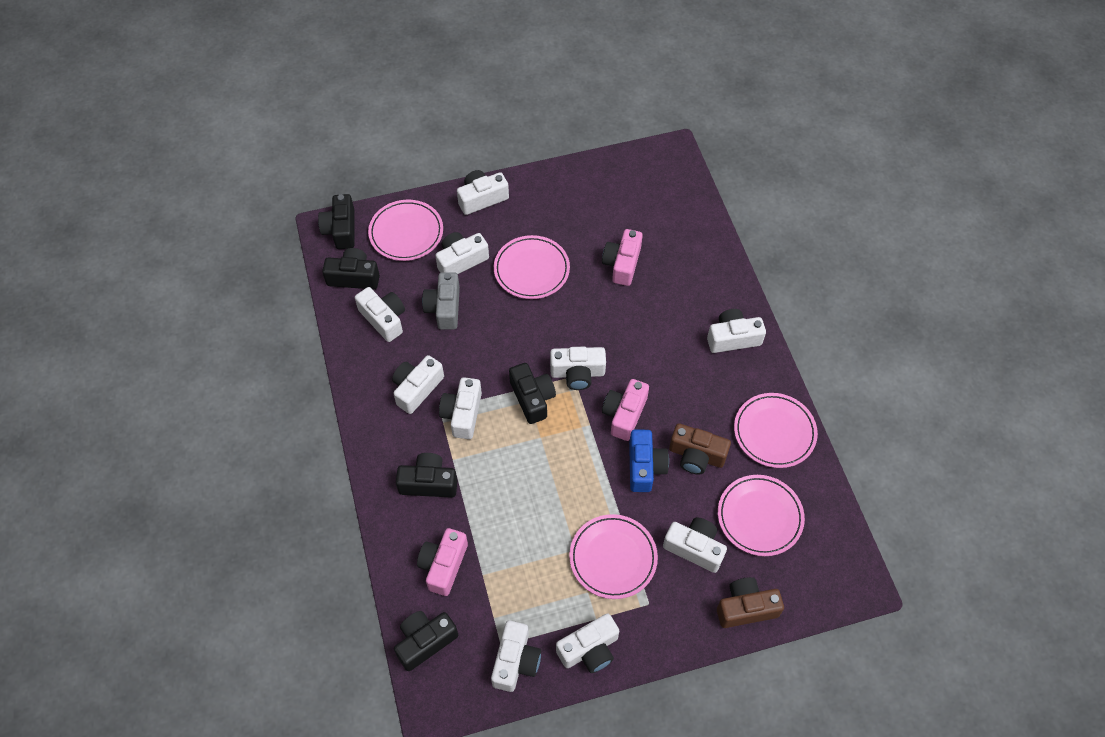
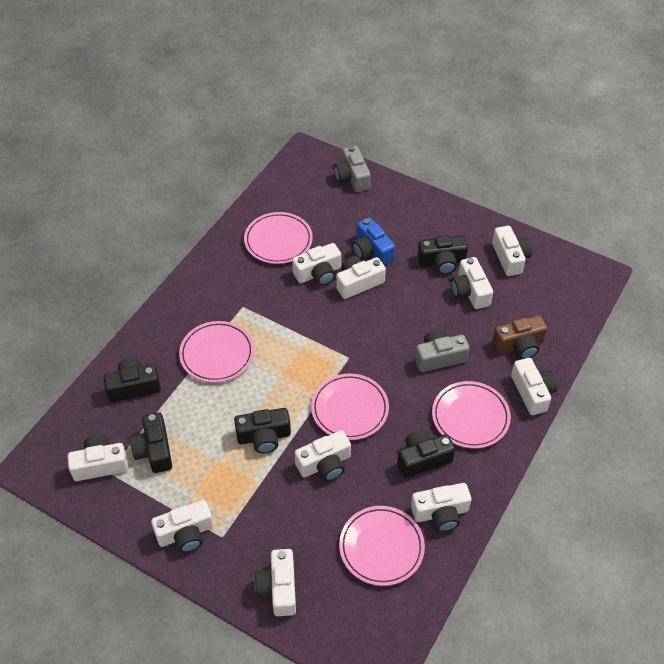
brown camera: 2 -> 1
grey camera: 1 -> 2
pink camera: 3 -> 0

